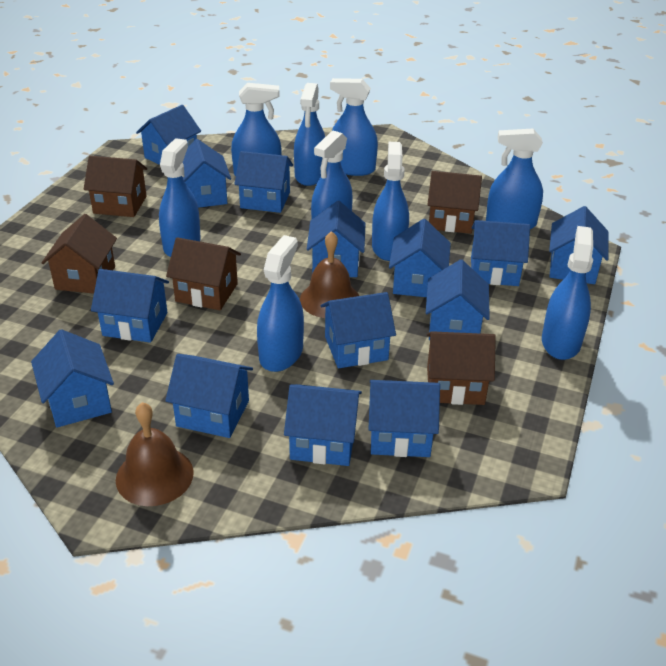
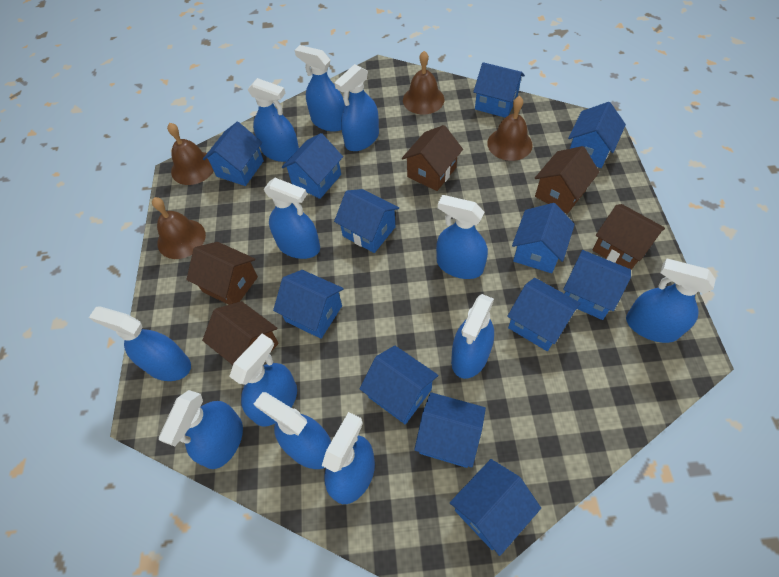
blue house: 14 -> 12
blue spray bottle: 9 -> 12
brown bell: 2 -> 4

